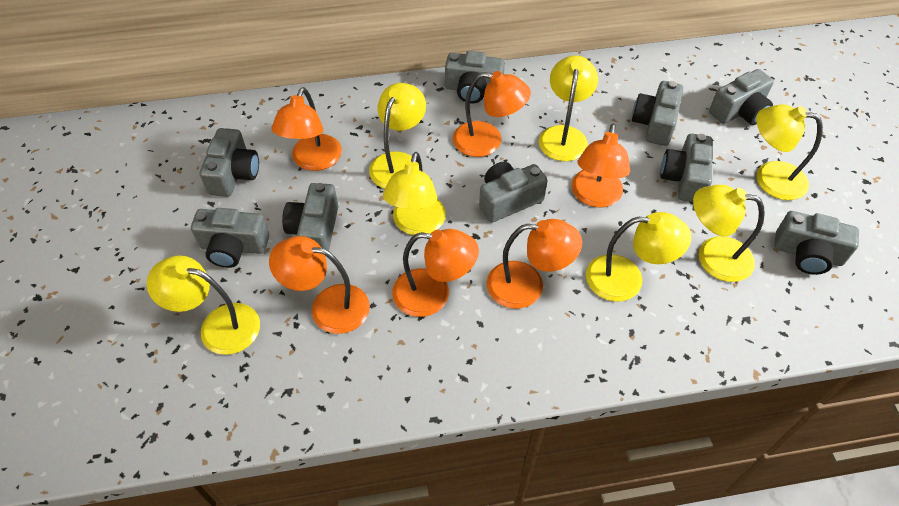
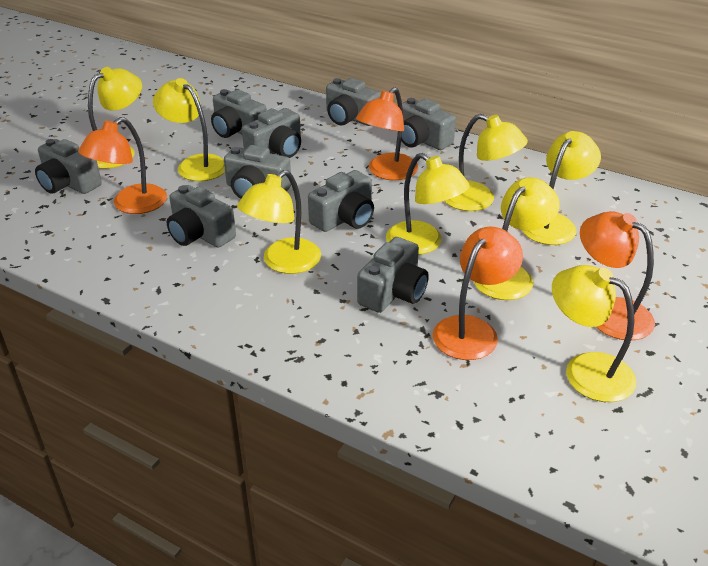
orange lamp: 6 -> 4
yellow lamp: 7 -> 8

